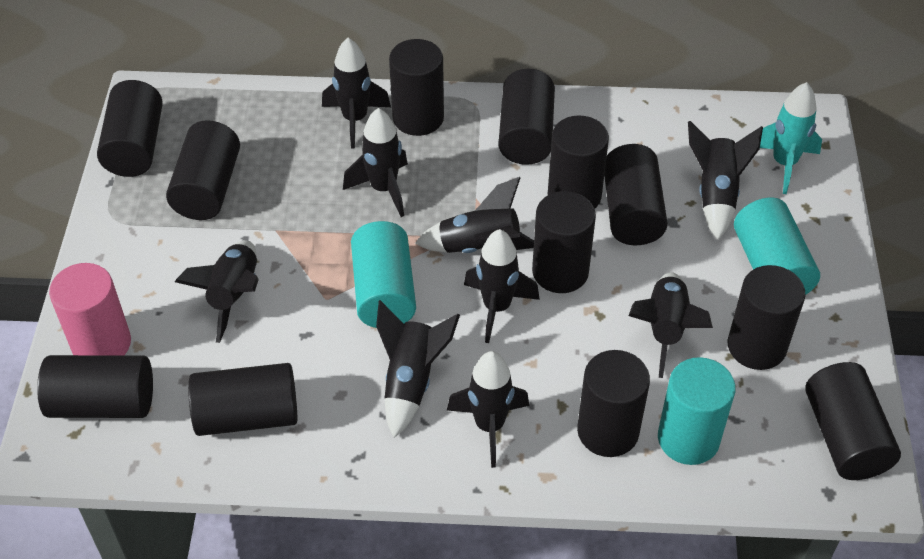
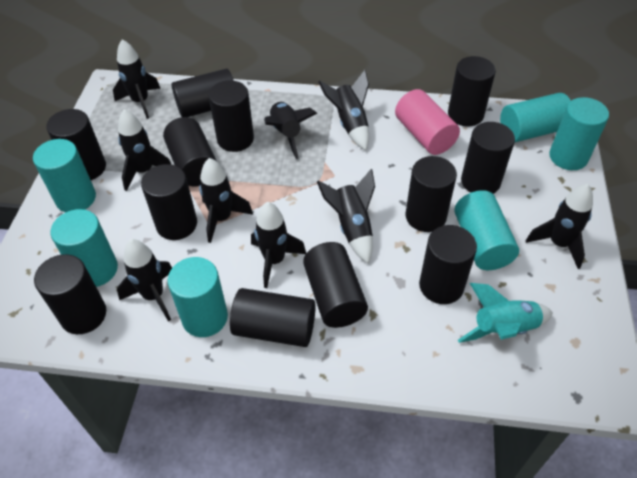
turquoise cylinder: 3 -> 6

